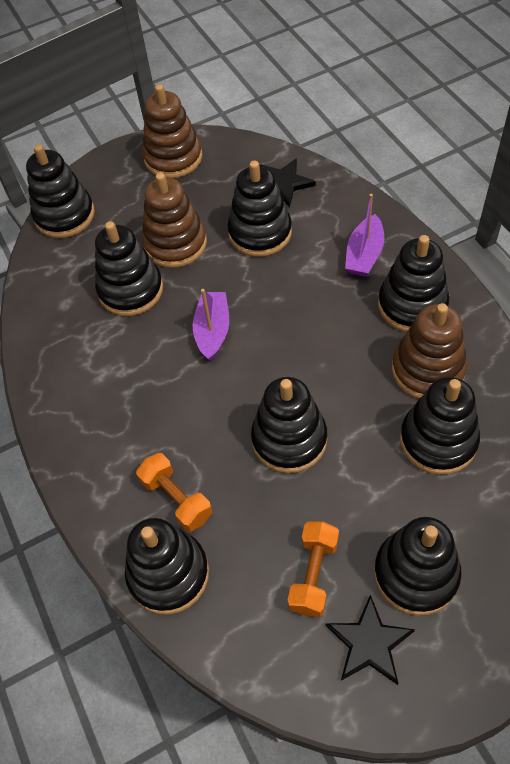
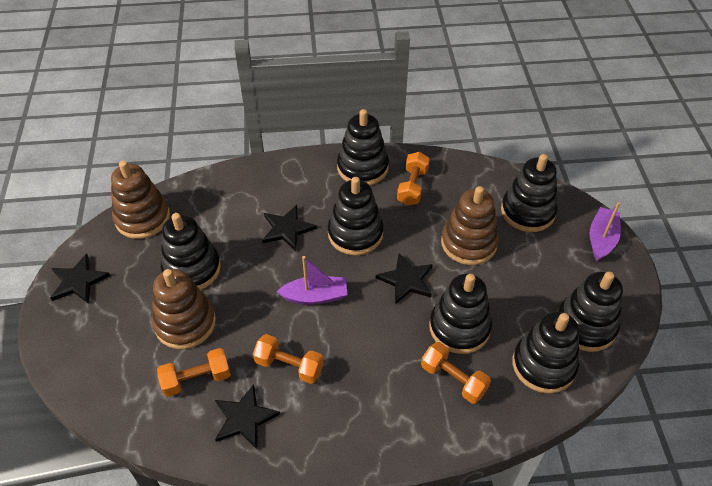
black stacking toy: 8 -> 7
black star: 2 -> 4
orange dumbbell: 2 -> 4

